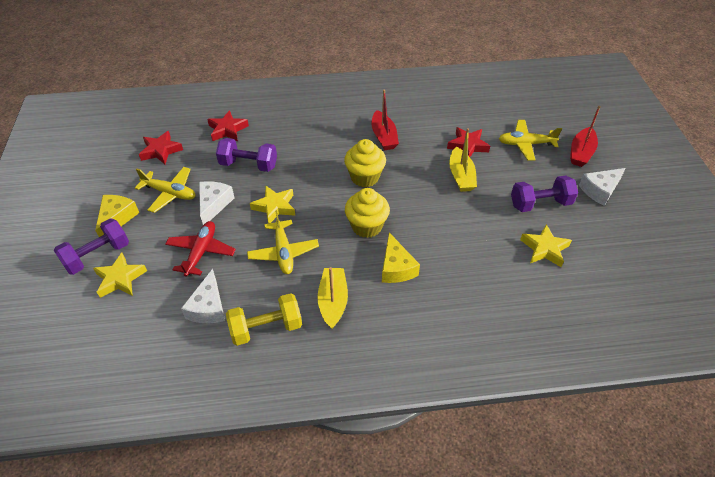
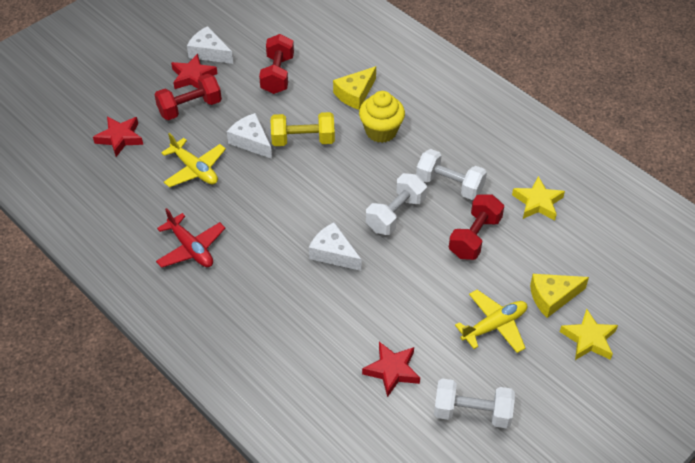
purple dumbbell: 3 -> 0
red boat: 2 -> 0
red dumbbell: 0 -> 3
white dumbbell: 0 -> 3
yellow boat: 2 -> 0
yellow cupcake: 2 -> 1
yellow plane: 3 -> 2
yellow star: 3 -> 2

